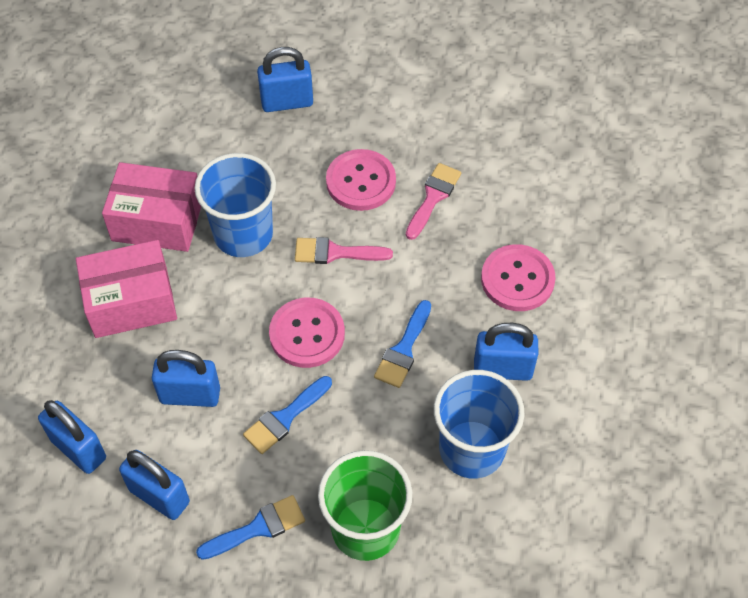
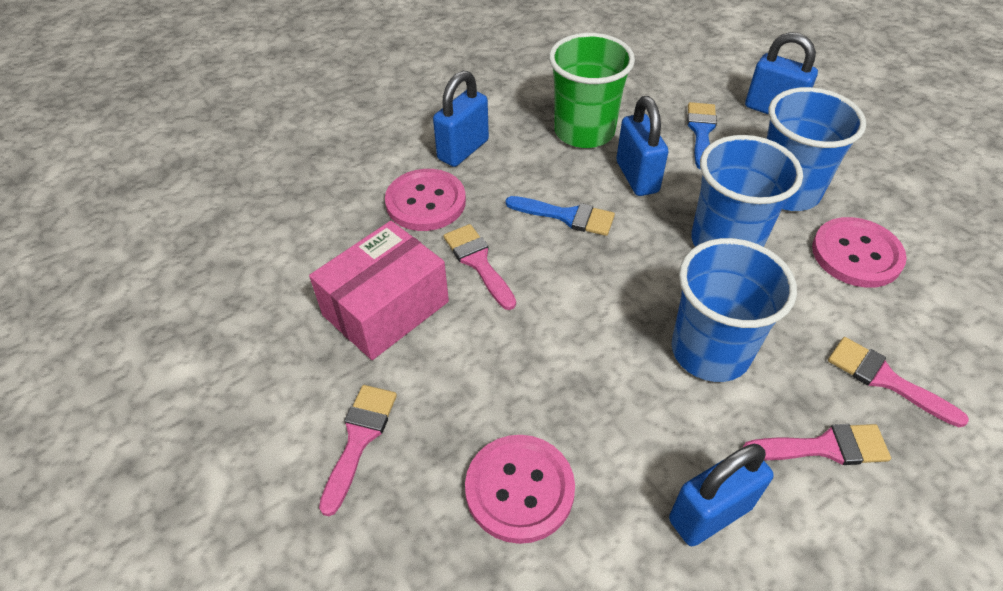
blue brush: 3 -> 2
blue cup: 2 -> 3
blue padlock: 5 -> 4
pink box: 2 -> 1
pink brush: 2 -> 4

